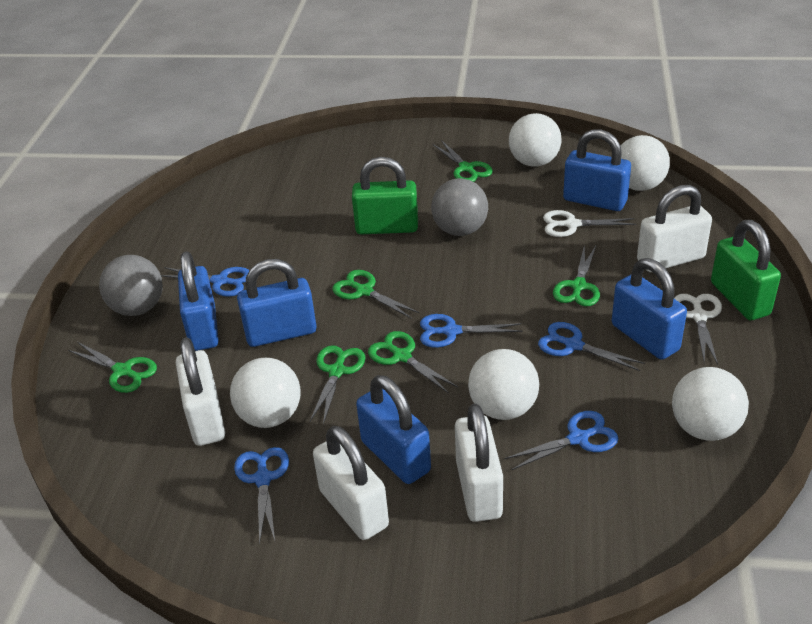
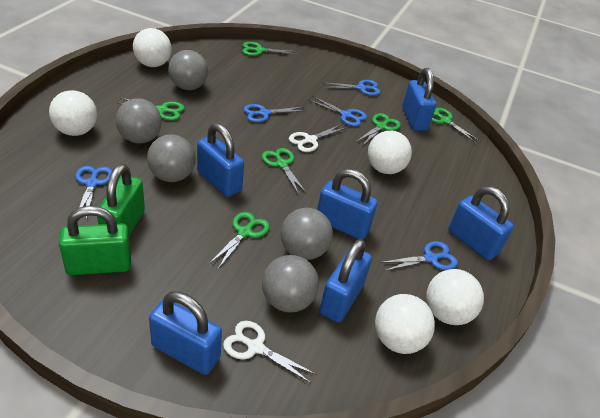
blue padlock: 5 -> 6
grey ball: 2 -> 5
white padlock: 4 -> 0

